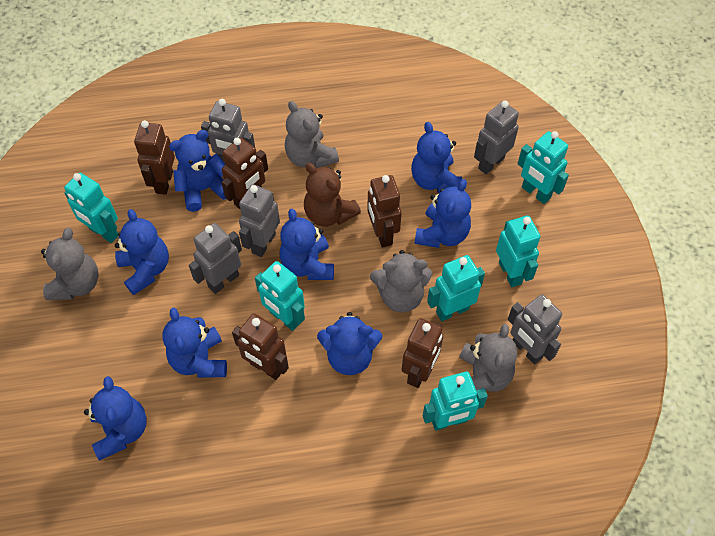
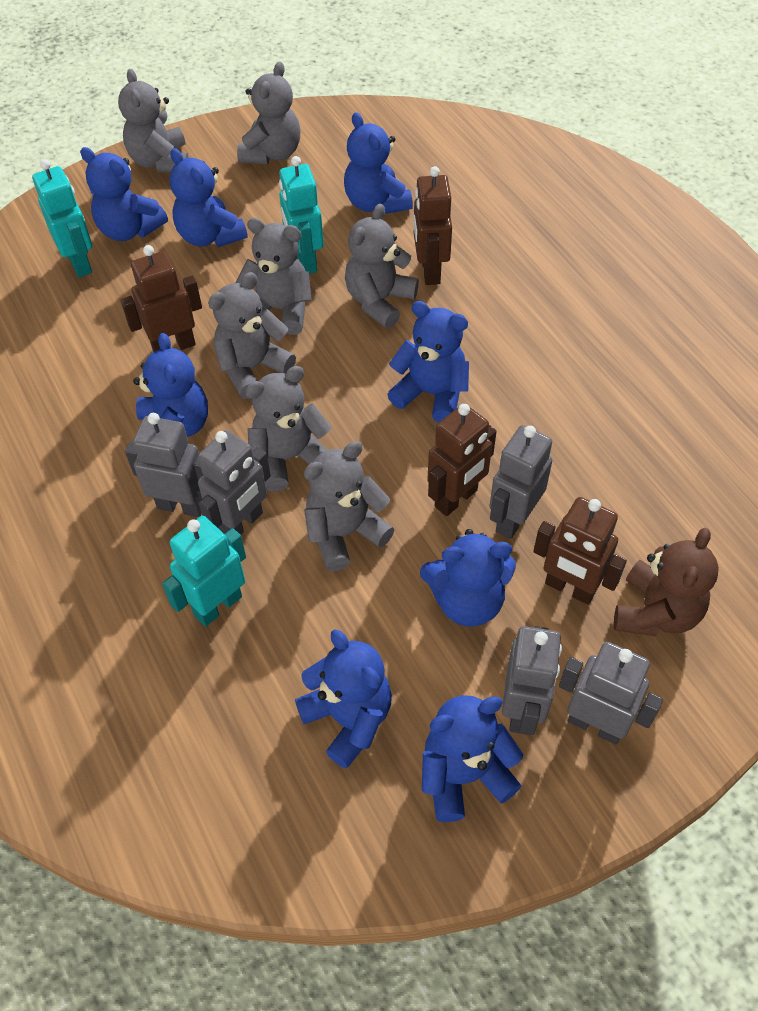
brown robot: 5 -> 4
grey teddy bear: 4 -> 7
turquoise robot: 6 -> 3

